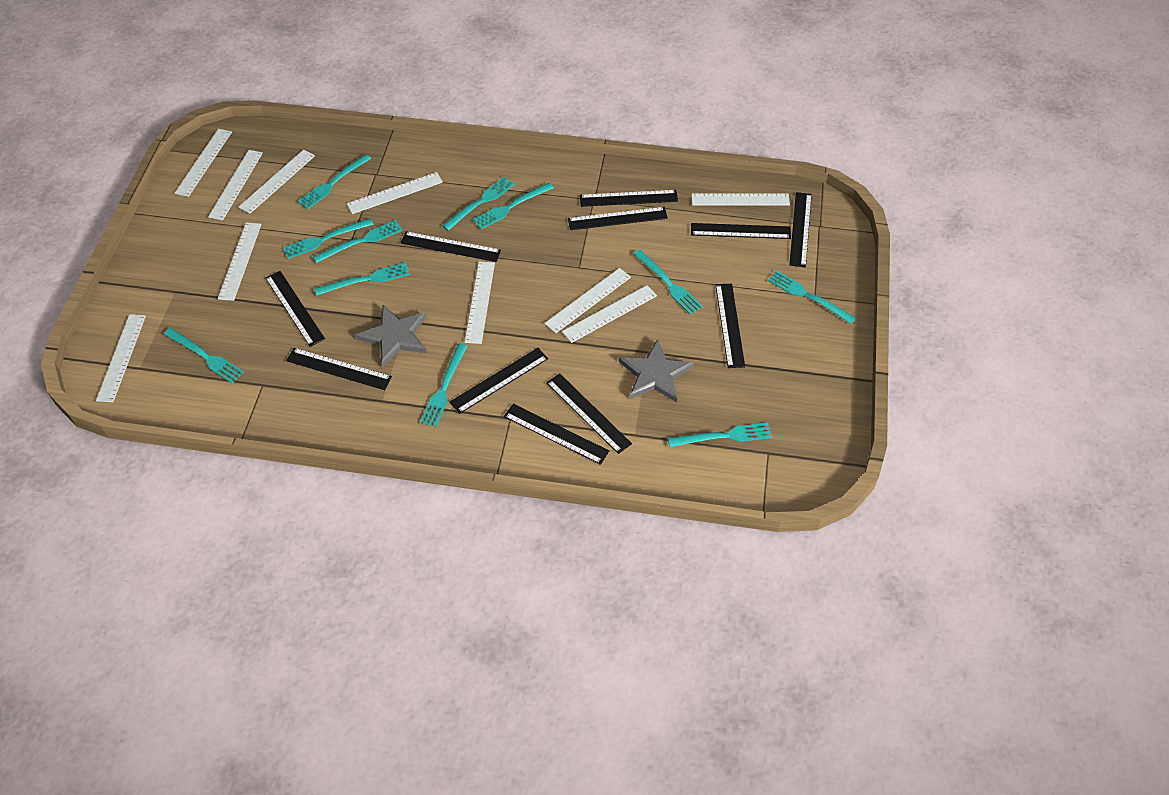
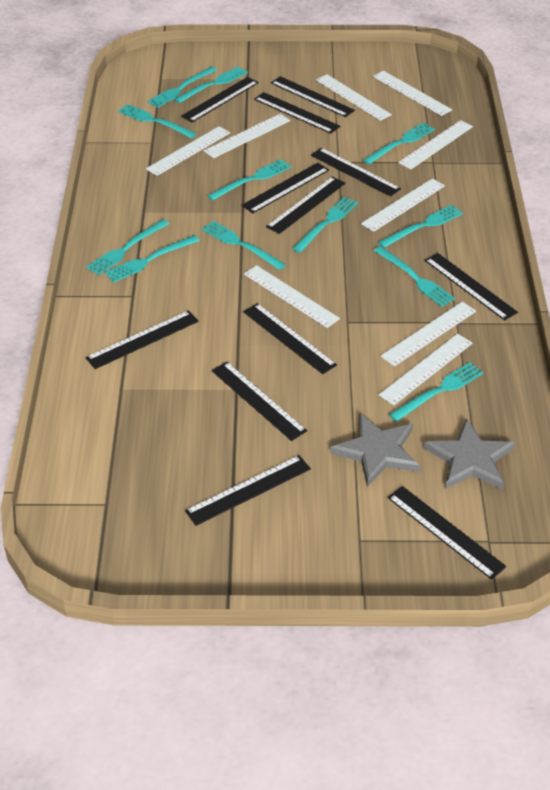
black ruler: 11 -> 12
turquoise fork: 11 -> 12
white ruler: 10 -> 9

